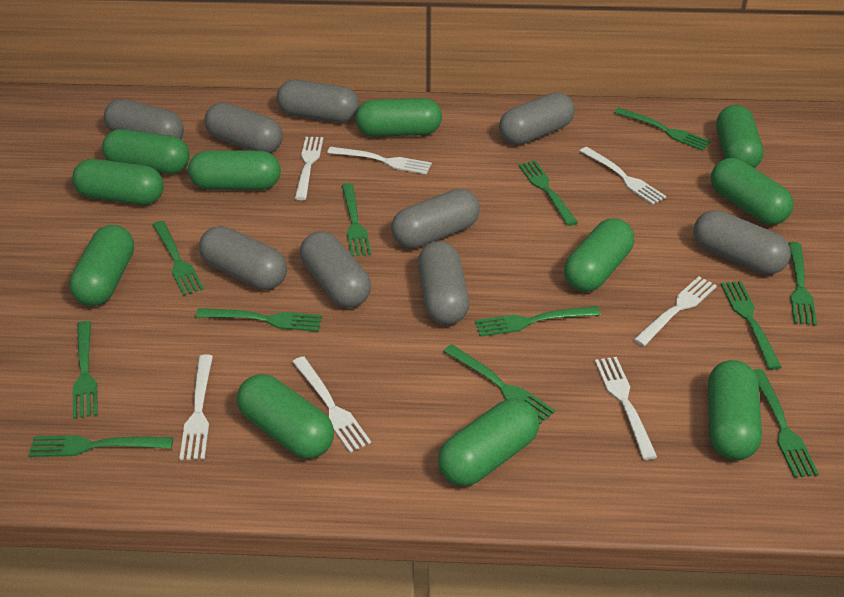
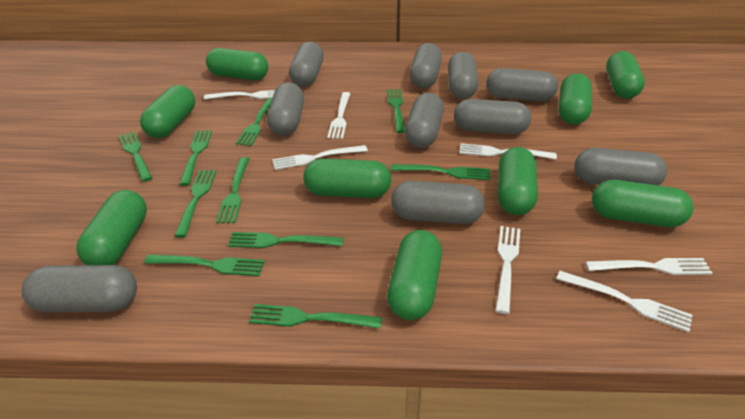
green capsule: 11 -> 9
green fork: 12 -> 10
grey capsule: 9 -> 10

